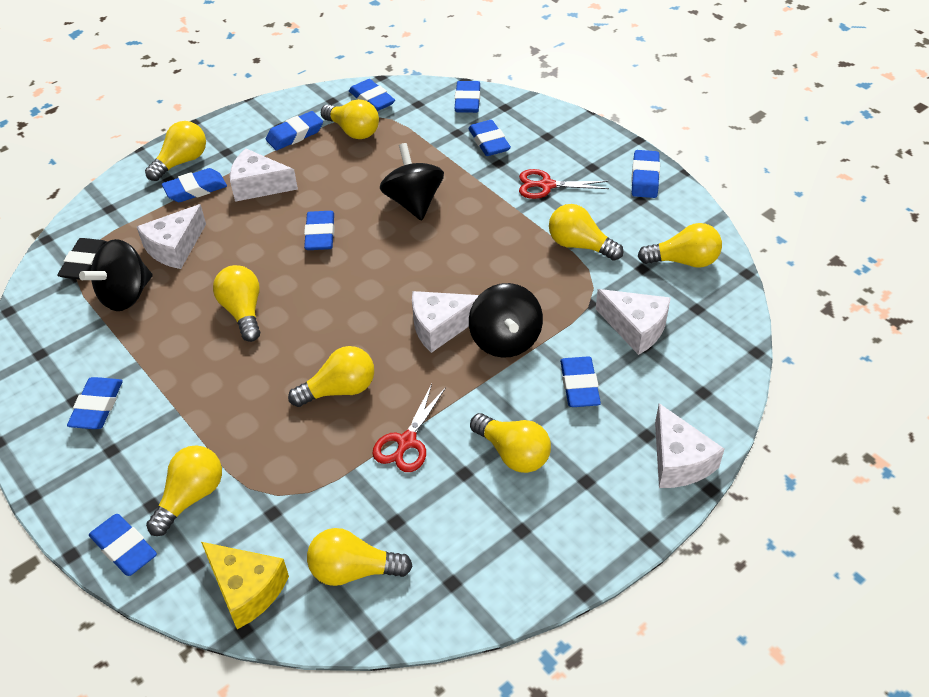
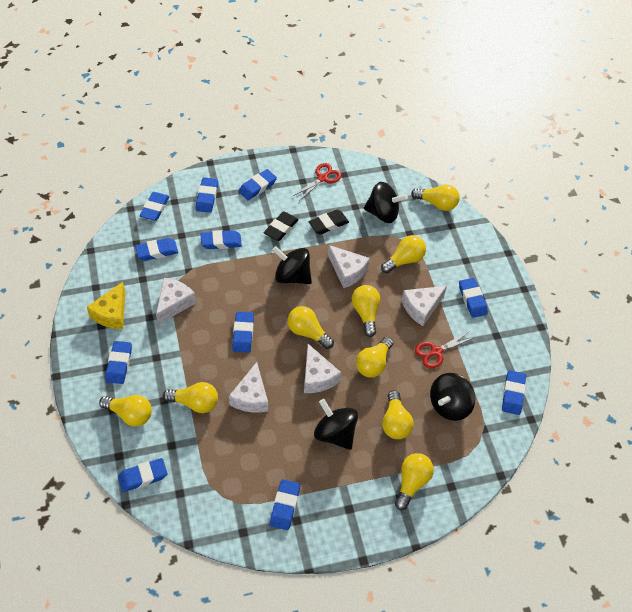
black eraser: 1 -> 2
black spinning top: 3 -> 4
blue eraser: 10 -> 11

